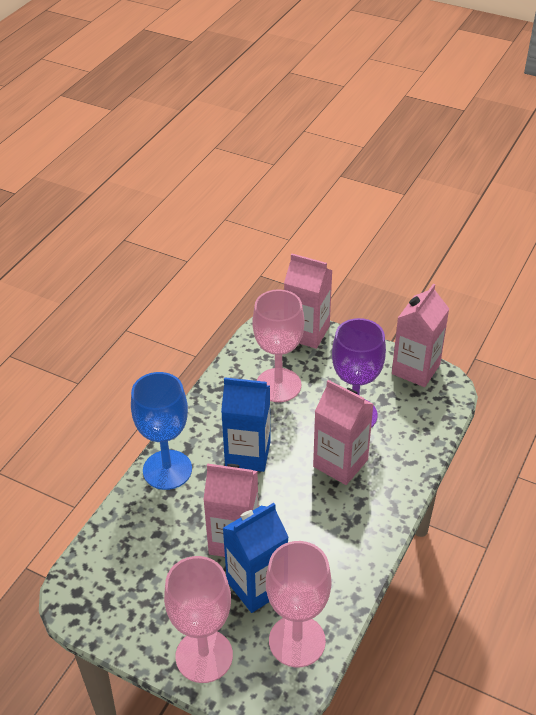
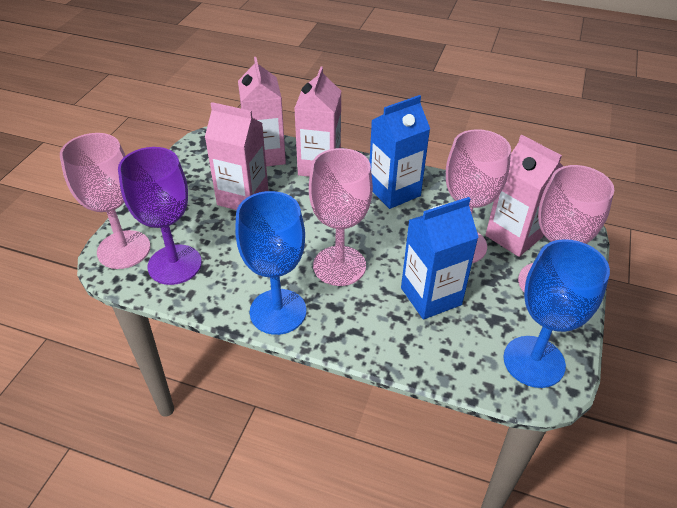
blue goblet: 1 -> 2
pink goblet: 3 -> 4

